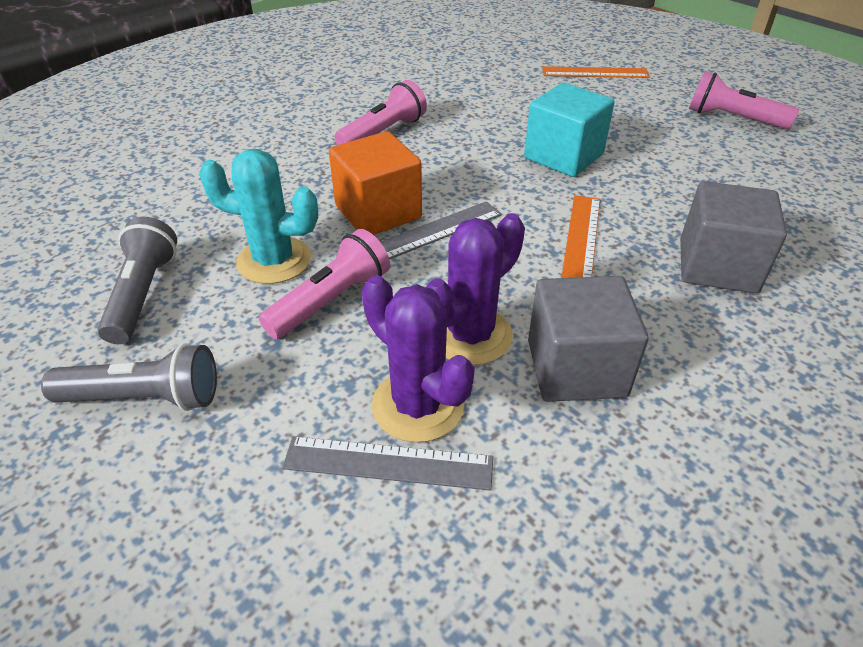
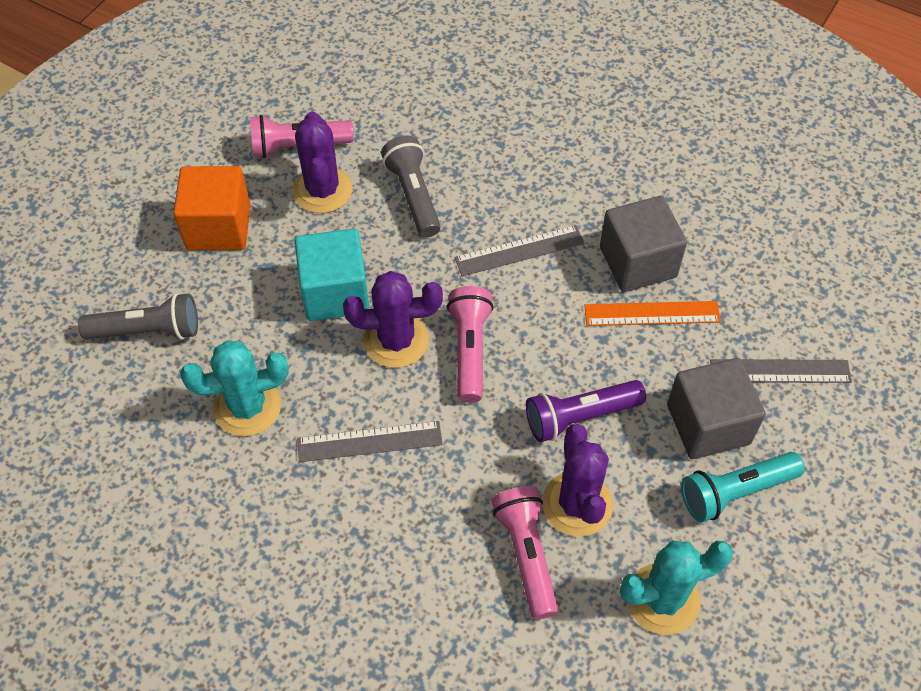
grey ruler: 2 -> 3
orange ruler: 2 -> 1
purple cactus: 2 -> 3
purple flashlight: 0 -> 1
turquoise cactus: 1 -> 2
turquoise flashlight: 0 -> 1

